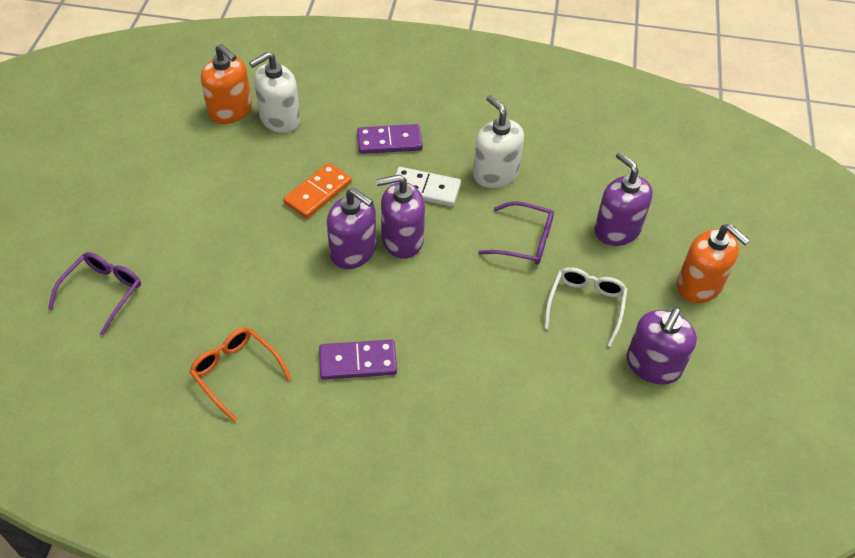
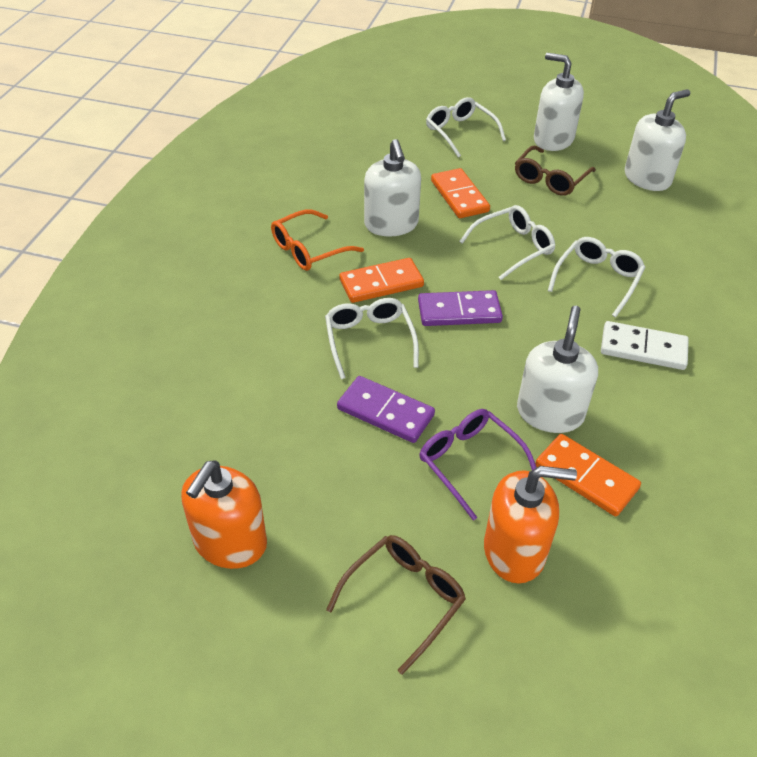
brown glasses: 0 -> 2
orange domino: 1 -> 3
purple glasses: 2 -> 1
purple soap dispenser: 4 -> 0
white glasses: 1 -> 4
white soap dispenser: 2 -> 4

